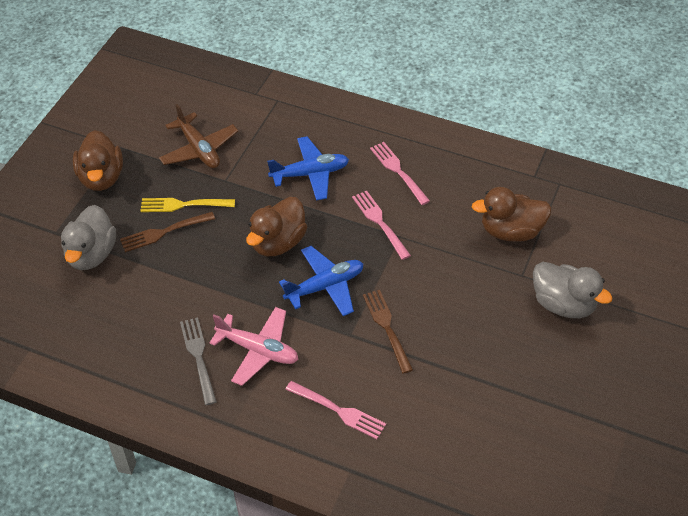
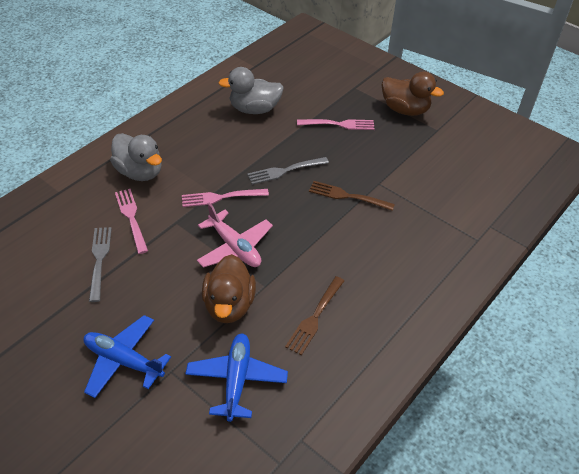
brown duck: 3 -> 2
brown plane: 1 -> 0
grey fork: 1 -> 2
yellow fork: 1 -> 0

